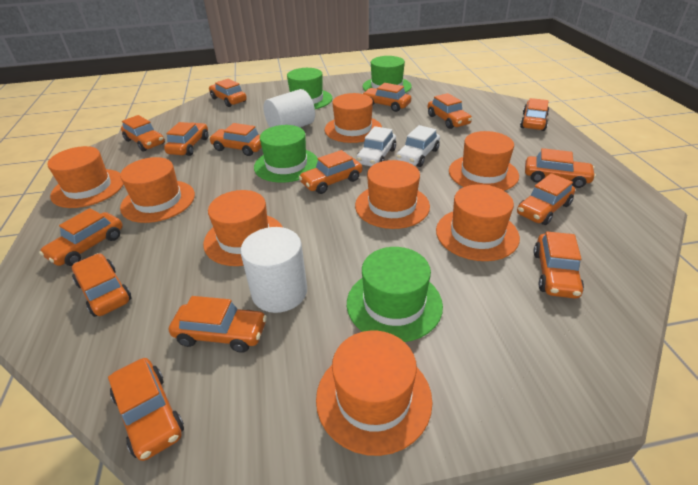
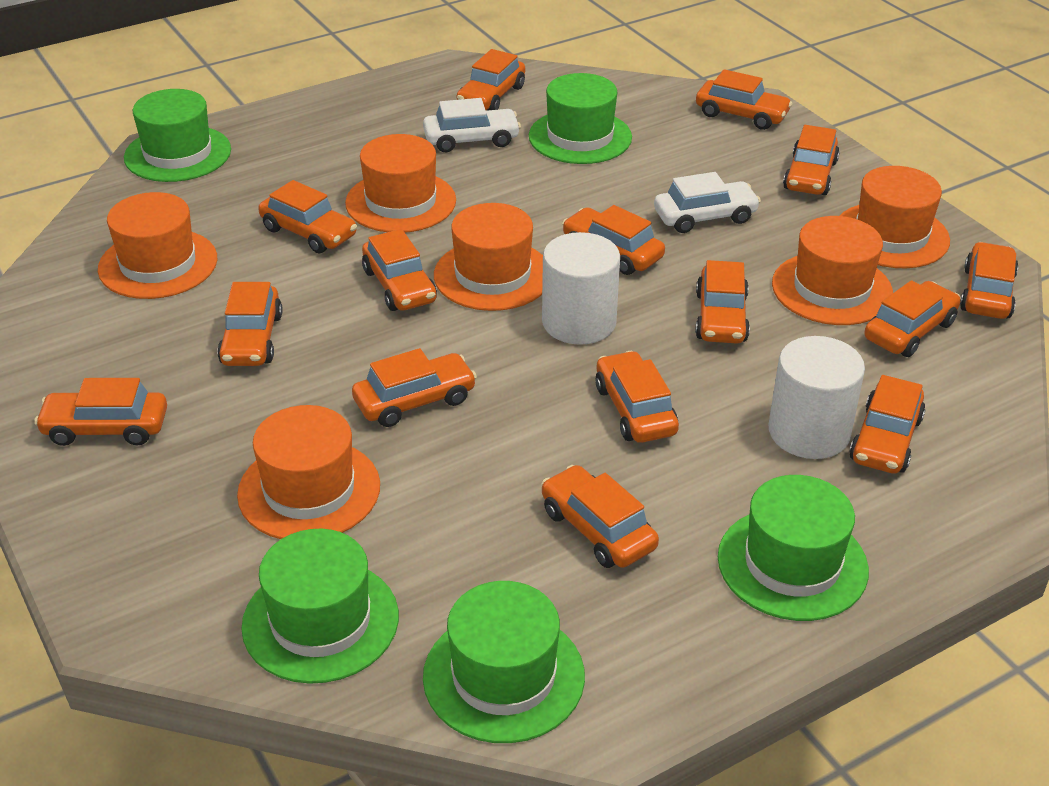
green hat: 4 -> 5
orange hat: 8 -> 6

